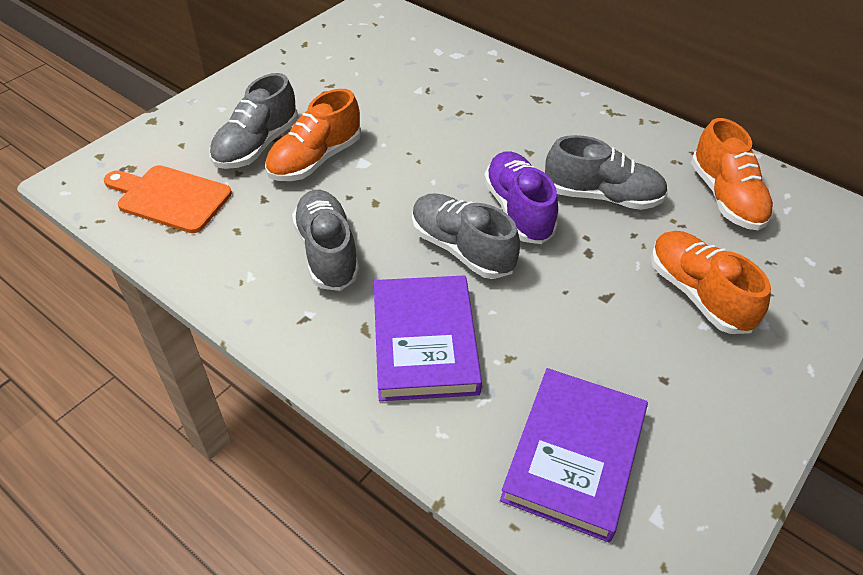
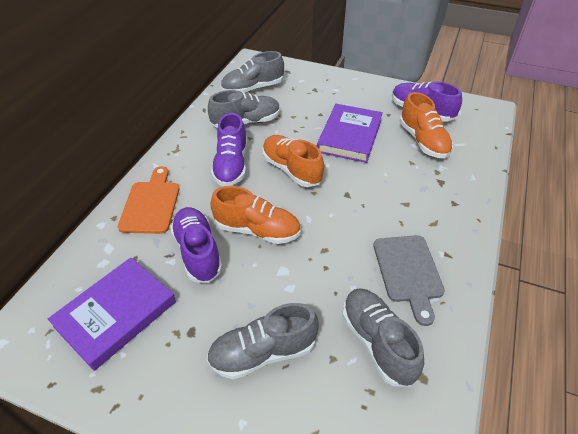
grey cutting board: 0 -> 1
purple shoe: 1 -> 3

